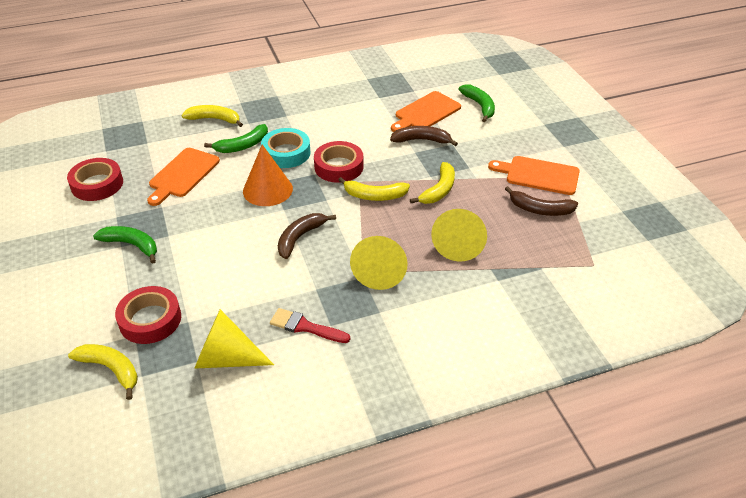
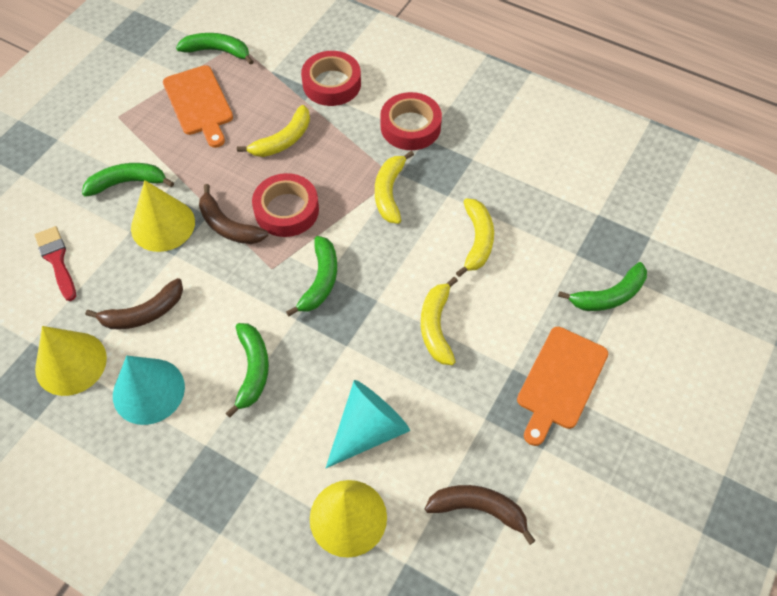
green banana: 3 -> 5
orange cone: 1 -> 0
orange cutting board: 3 -> 2
turquoise cone: 0 -> 2
turquoise tape: 1 -> 0

